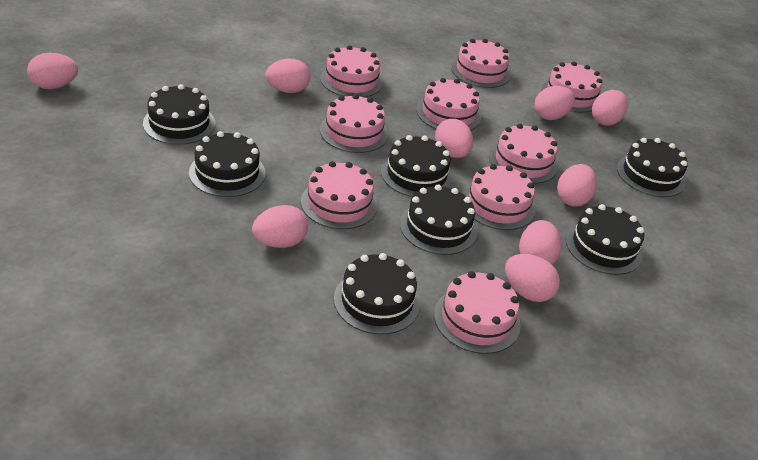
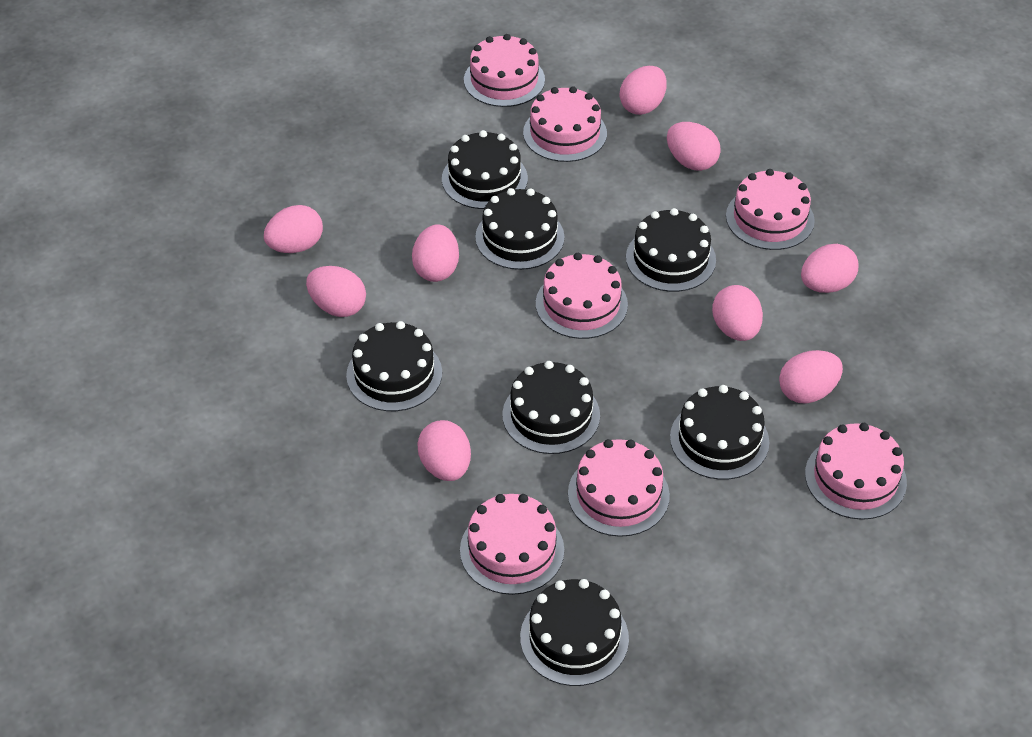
pink cake: 9 -> 7

